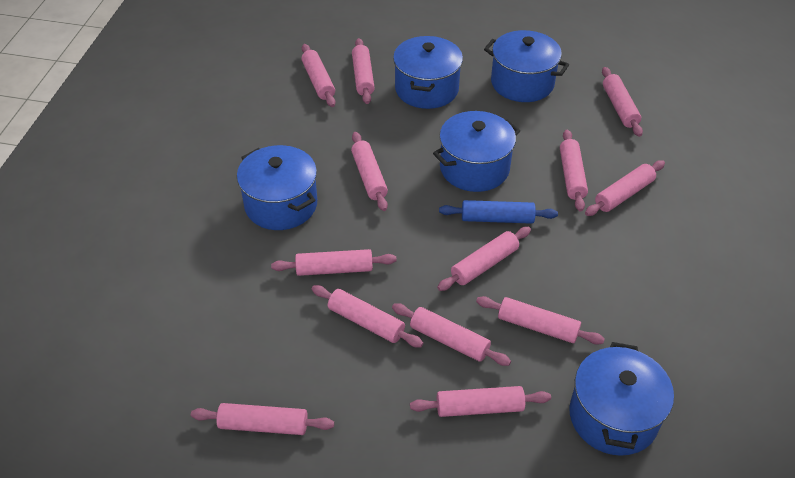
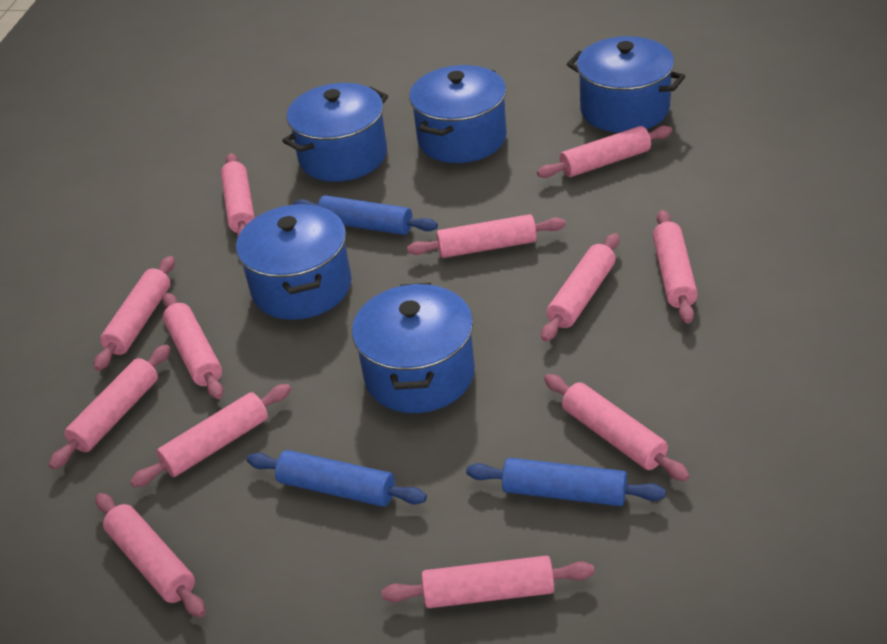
blue rolling pin: 1 -> 3
pink rolling pin: 13 -> 12

